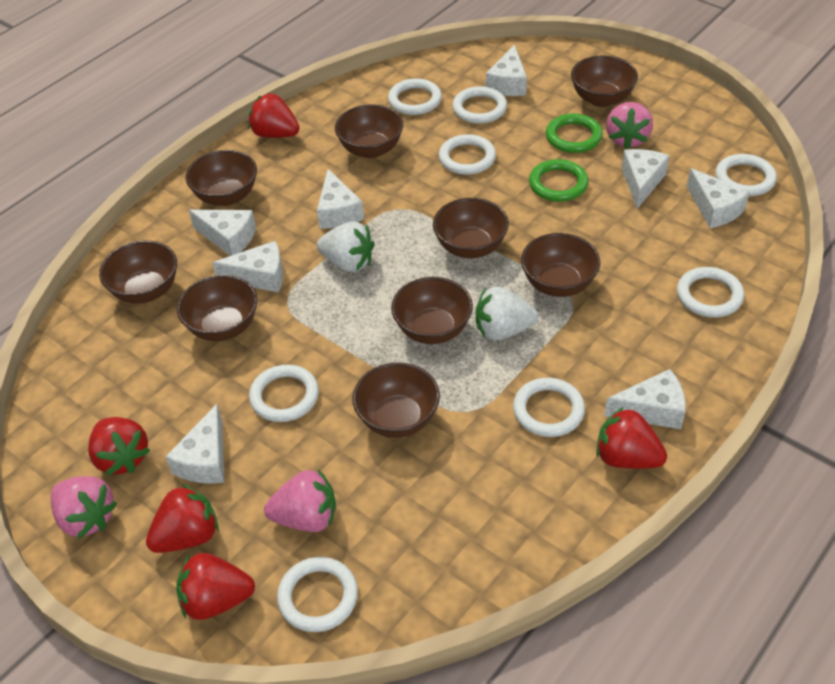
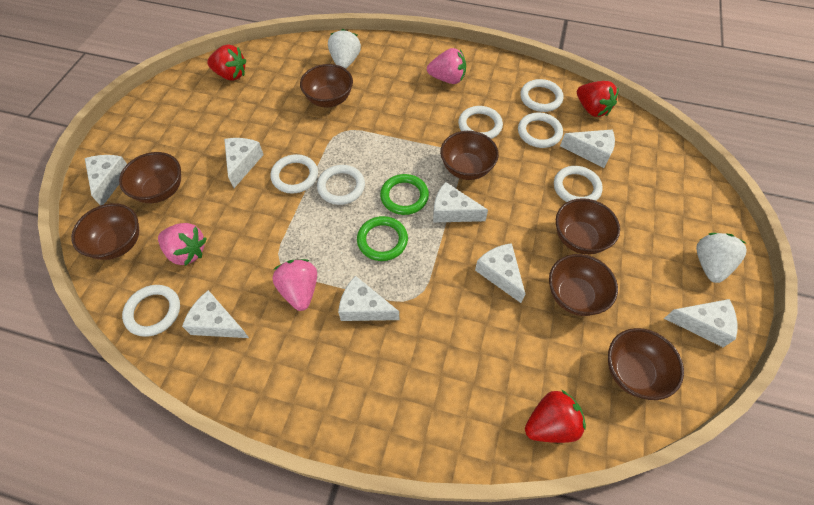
brown bowl: 9 -> 7
red strawberry: 5 -> 3
white ring: 8 -> 7

